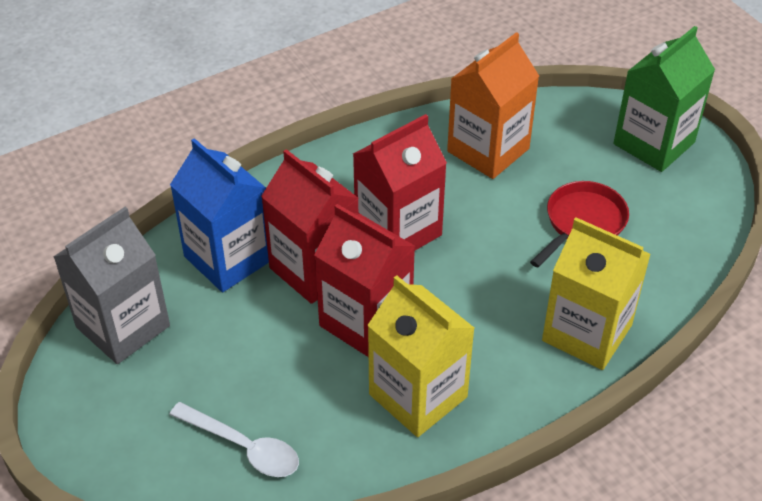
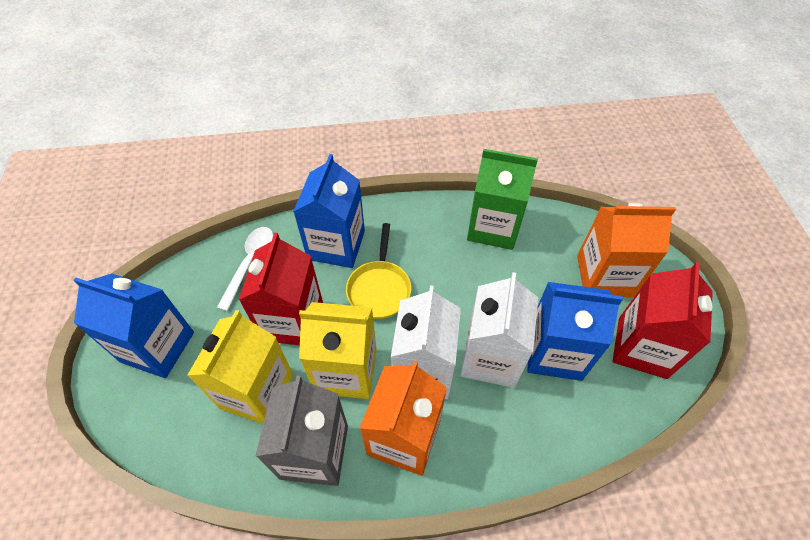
blue carton: 1 -> 3
orange carton: 1 -> 2
red carton: 3 -> 2
red pan: 1 -> 0
white carton: 0 -> 2
yellow pan: 0 -> 1

